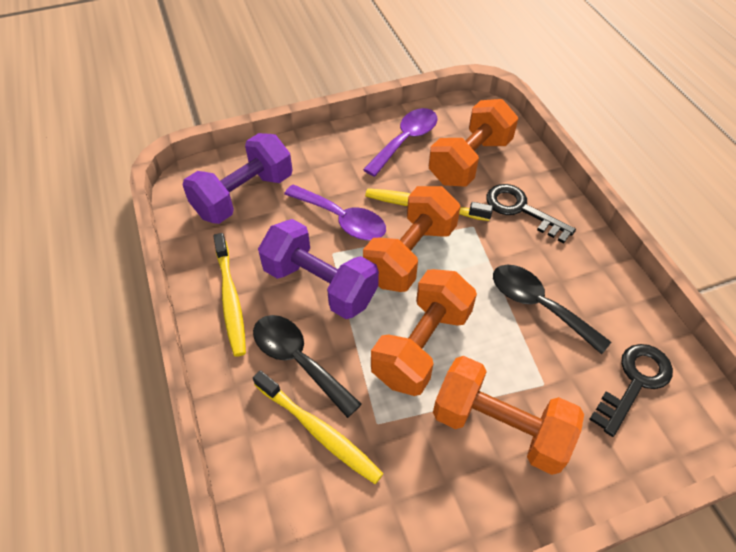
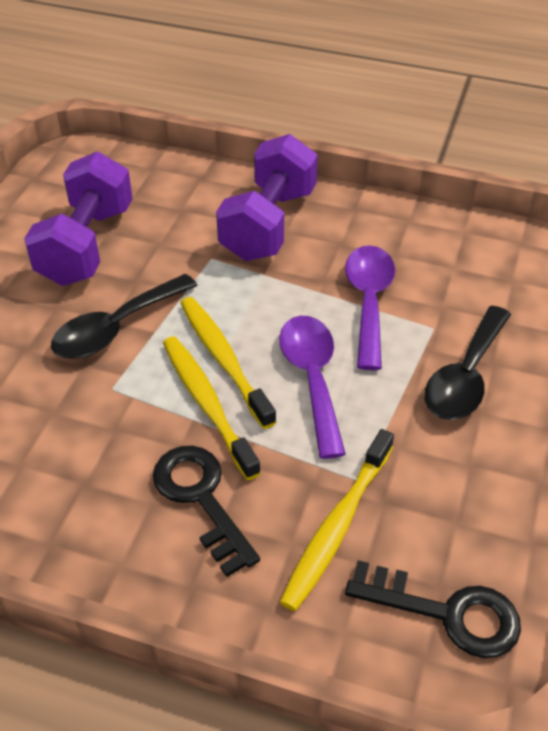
orange dumbbell: 4 -> 0

